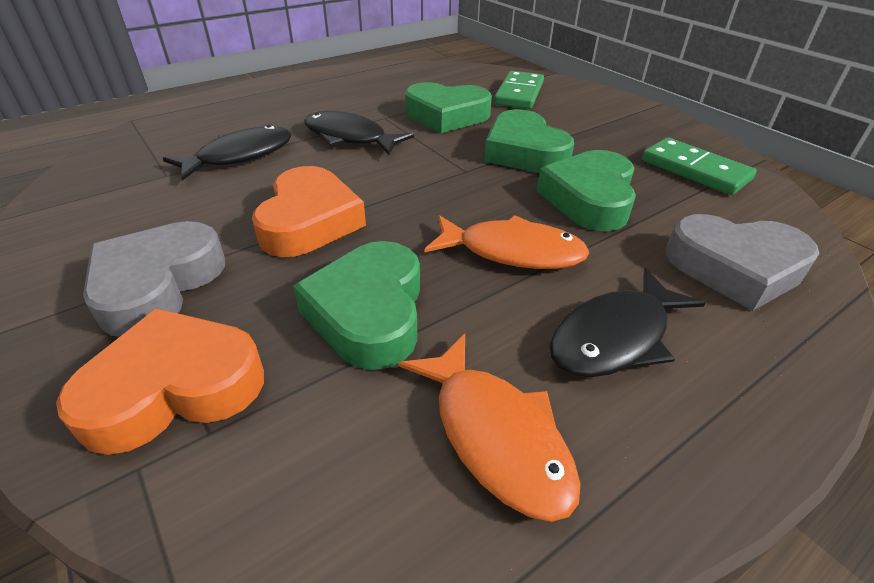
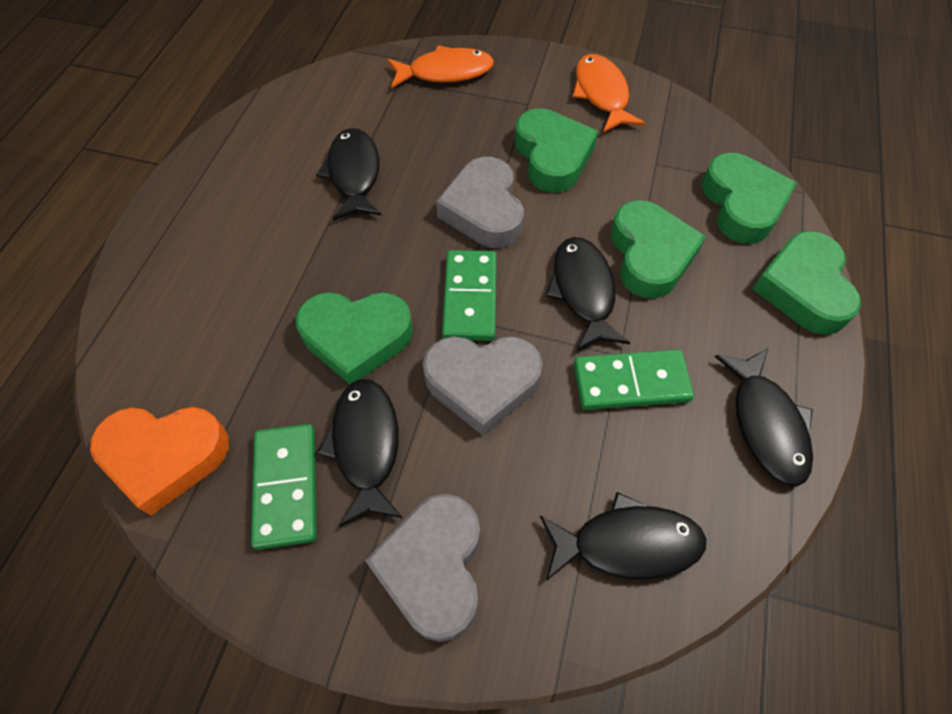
black fish: 3 -> 5
green domino: 2 -> 3
green heart: 4 -> 5
grey heart: 2 -> 3
orange heart: 2 -> 1

